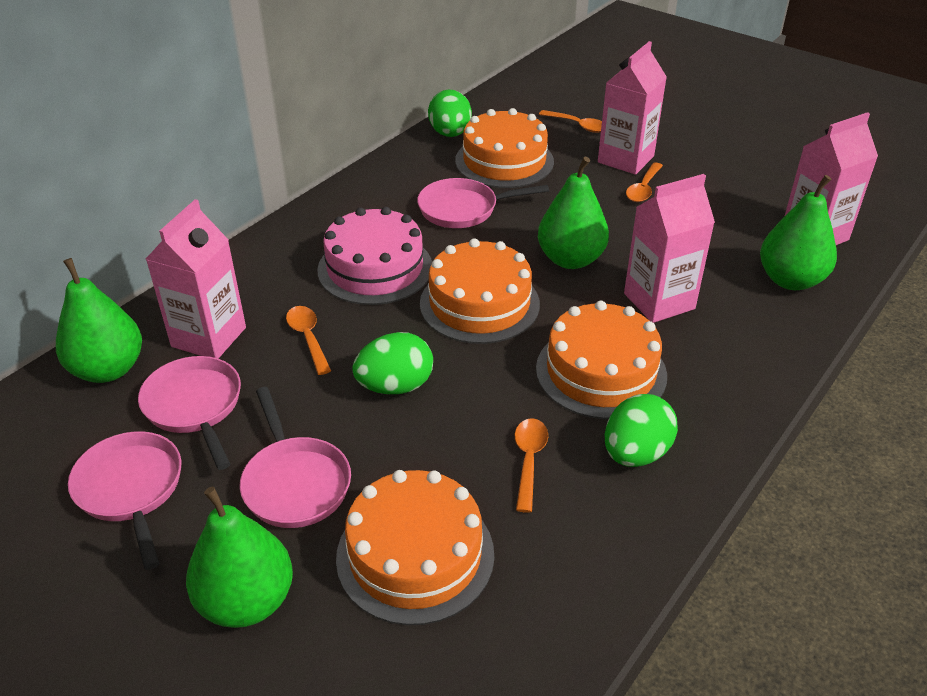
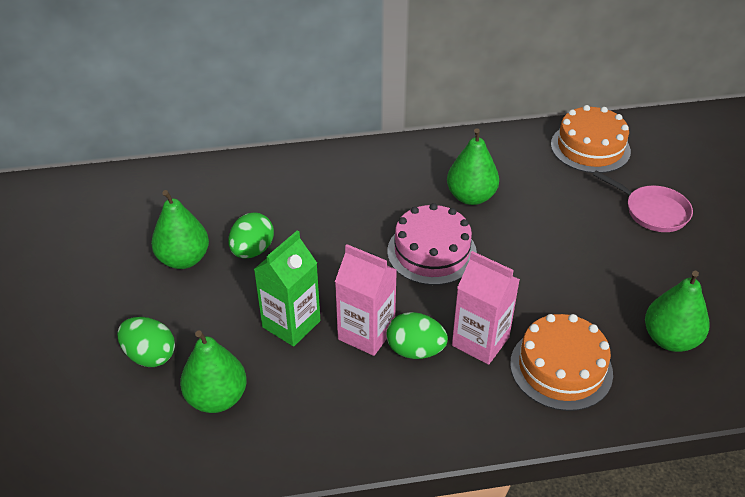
green carton: 0 -> 1
orange cake: 4 -> 2
orange spoon: 4 -> 0
pink carton: 4 -> 2
pink pan: 4 -> 1

